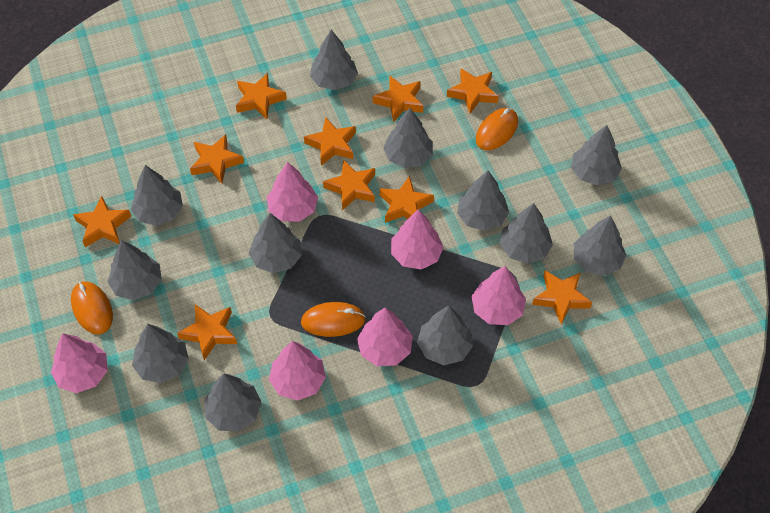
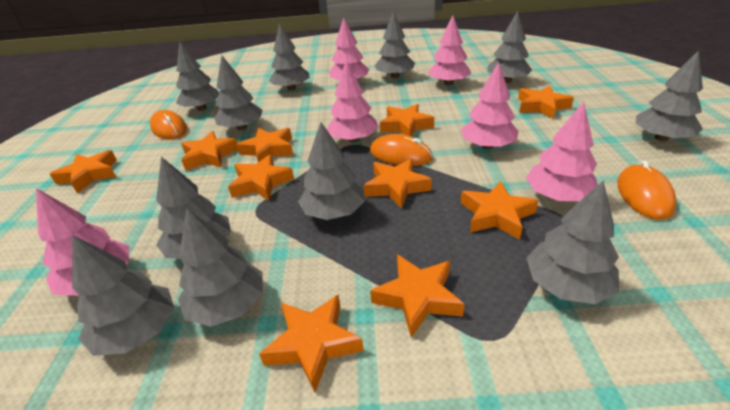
grey tree: 12 -> 11

